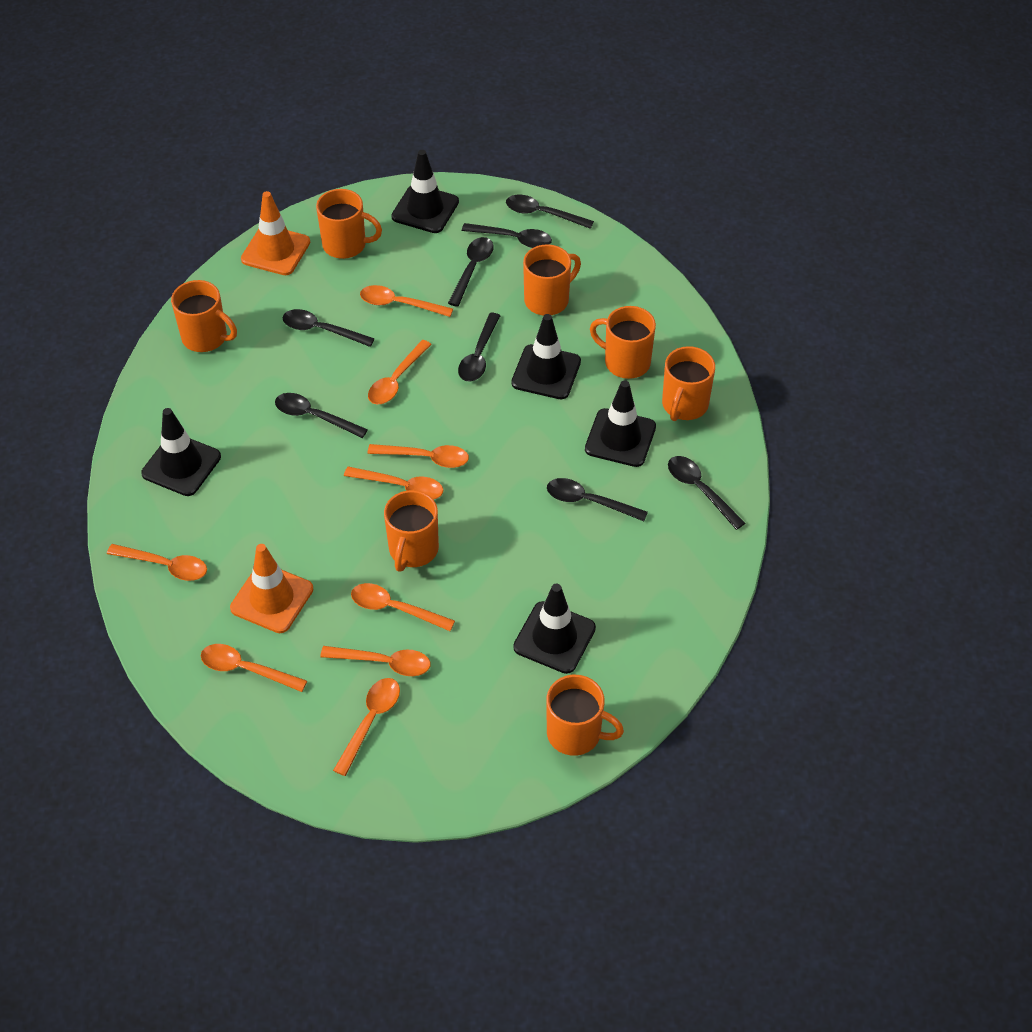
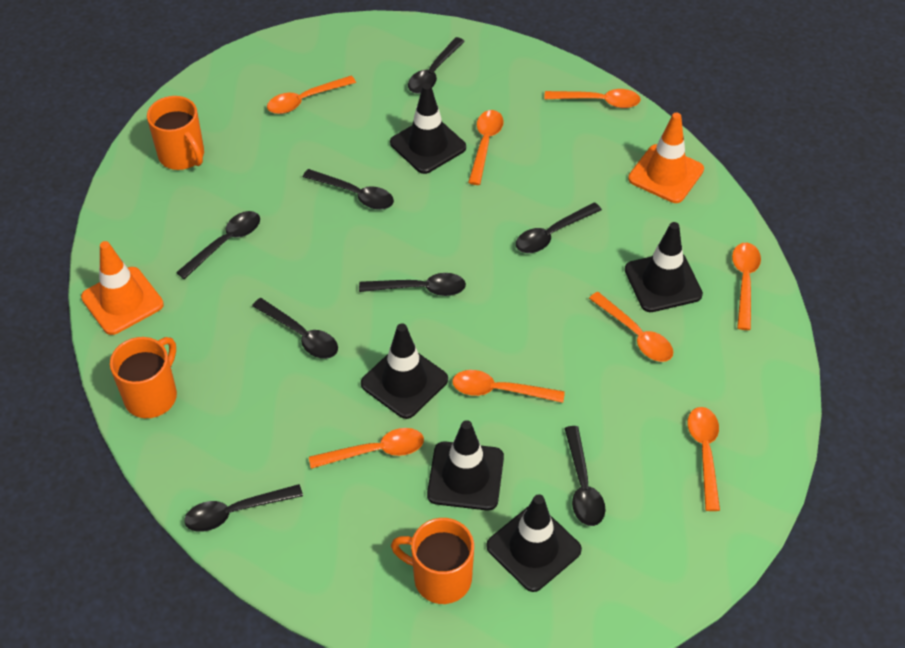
orange mug: 7 -> 3
orange spoon: 9 -> 8

